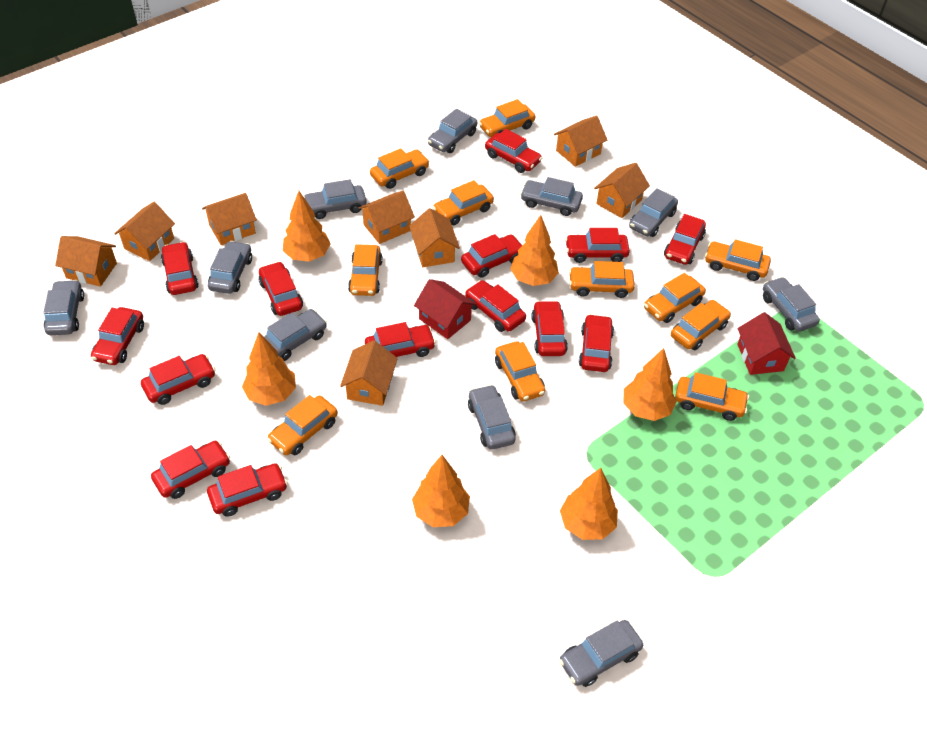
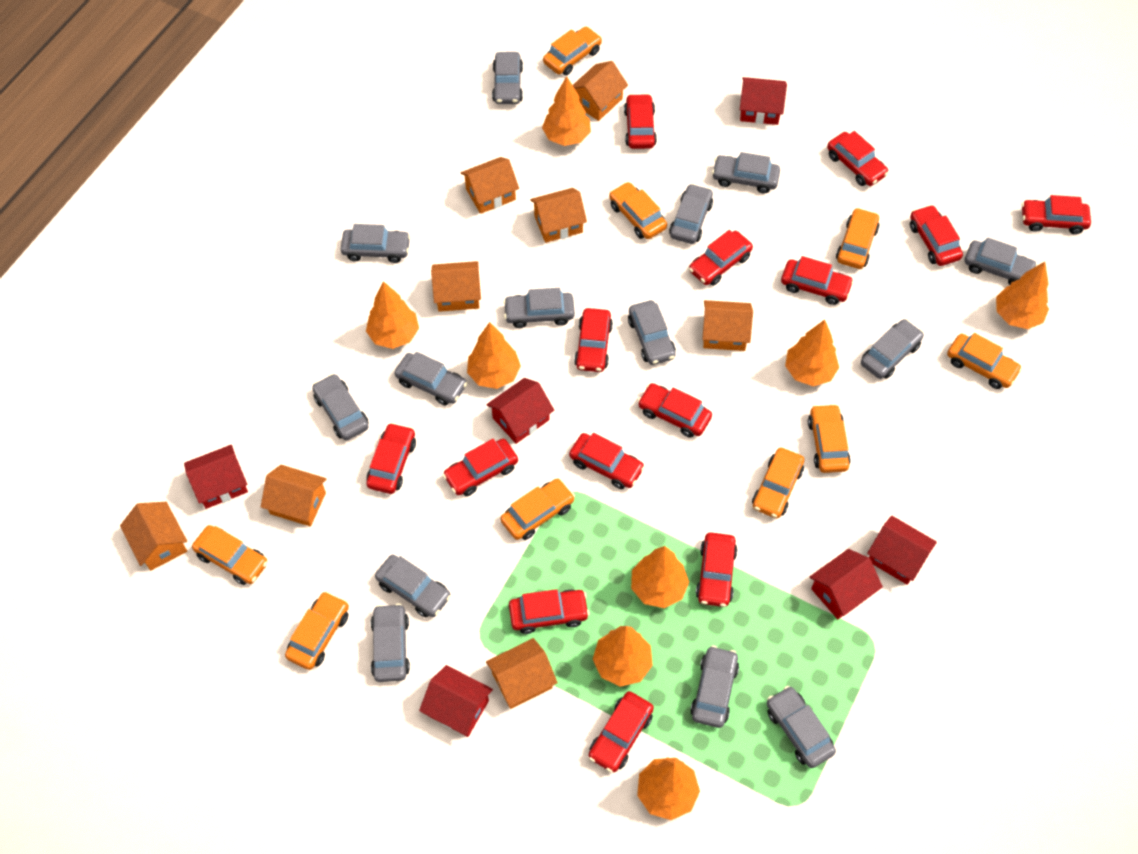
grey car: 10 -> 14
orange car: 11 -> 9
orange tree: 6 -> 8
red house: 2 -> 6

